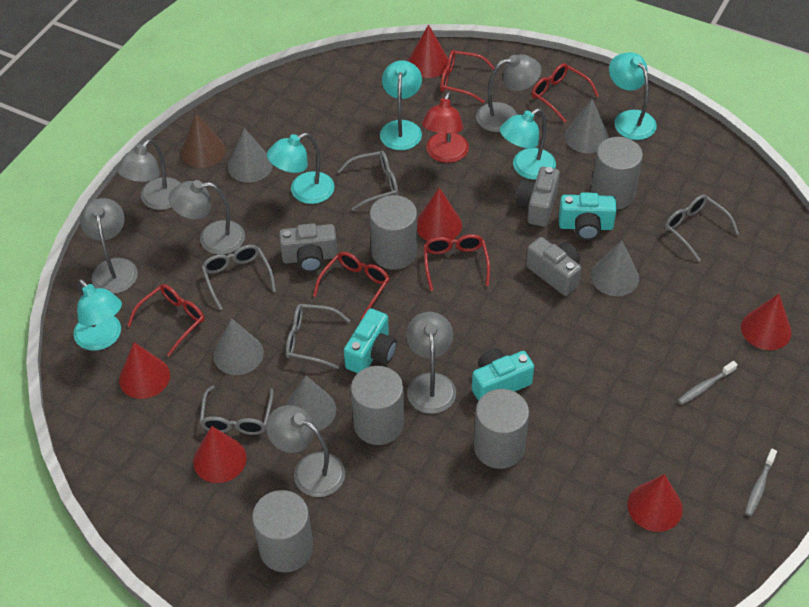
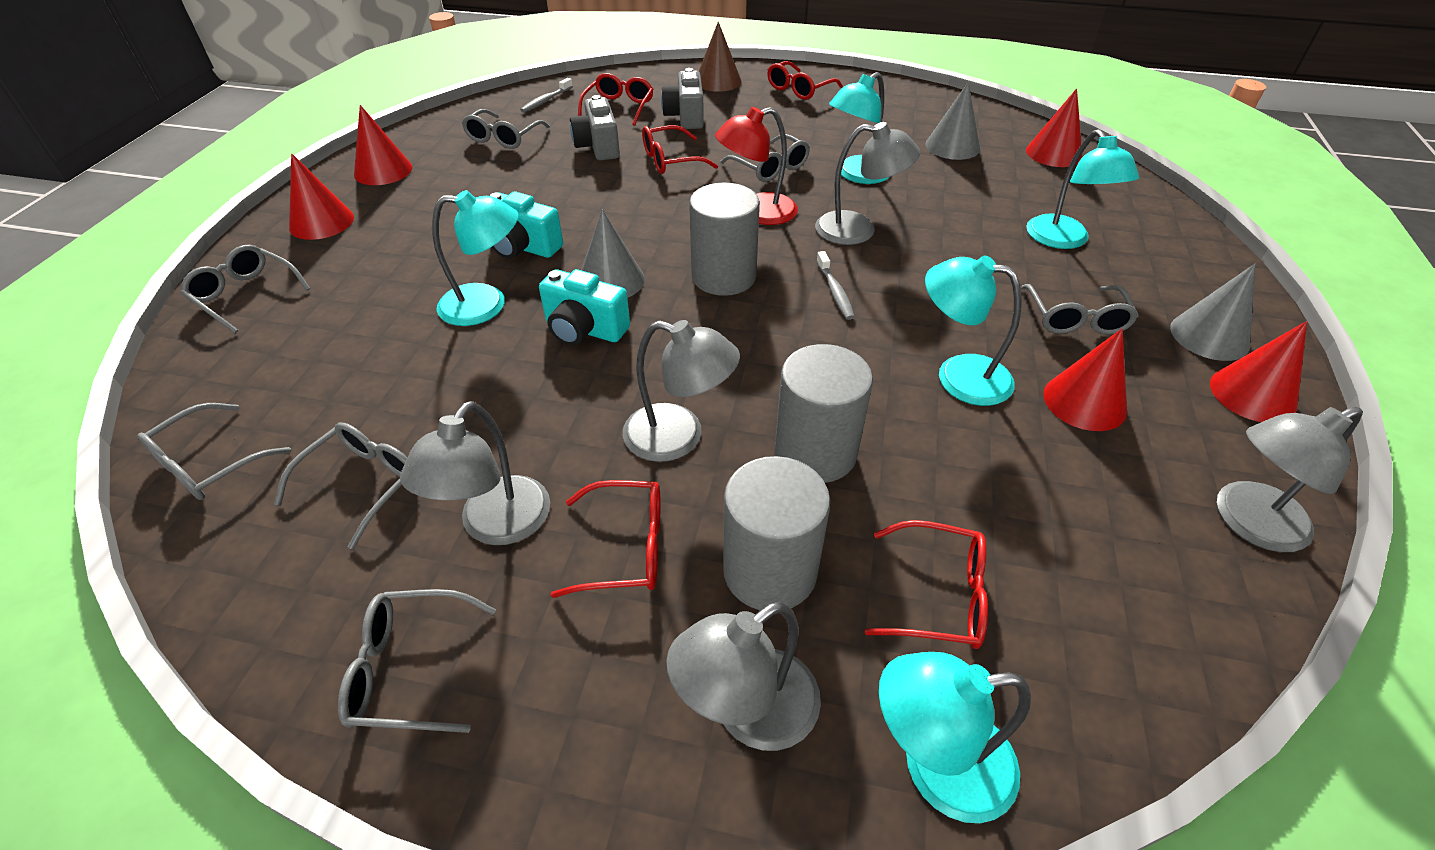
grey camera: 3 -> 2
grey cone: 5 -> 3
grey cylinder: 5 -> 3
grey glasses: 5 -> 7
grey lamp: 6 -> 5
red cone: 6 -> 5
turquoise camera: 3 -> 2

